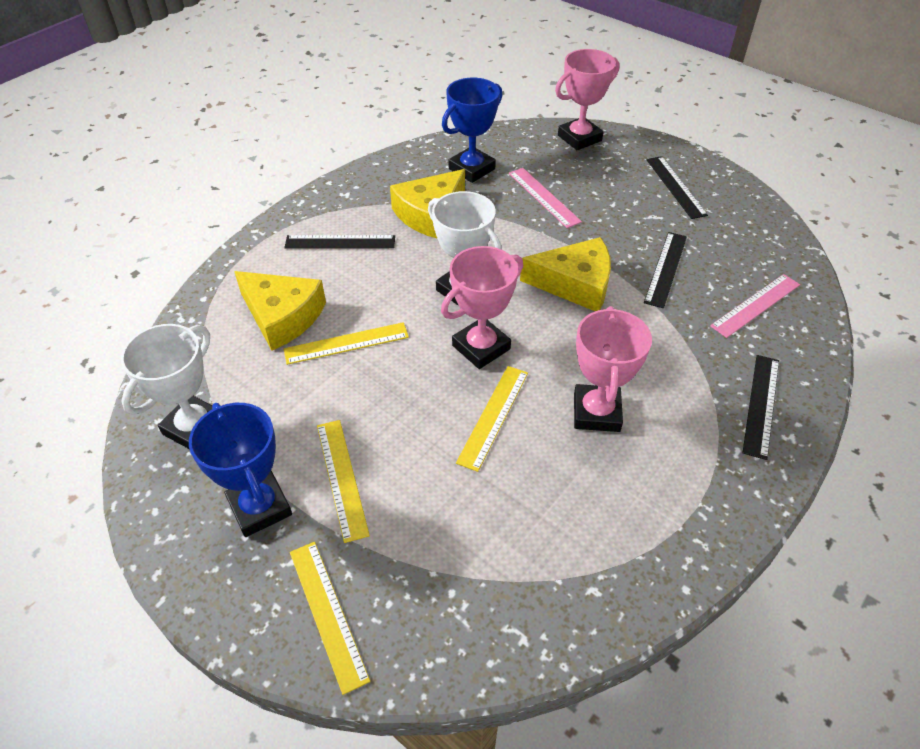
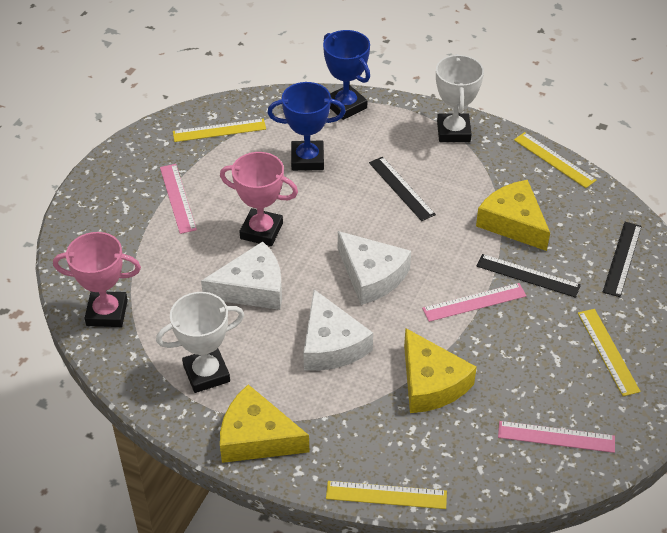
black ruler: 4 -> 3
pink ruler: 2 -> 3
pink trophy: 3 -> 2
white cheese: 0 -> 3

